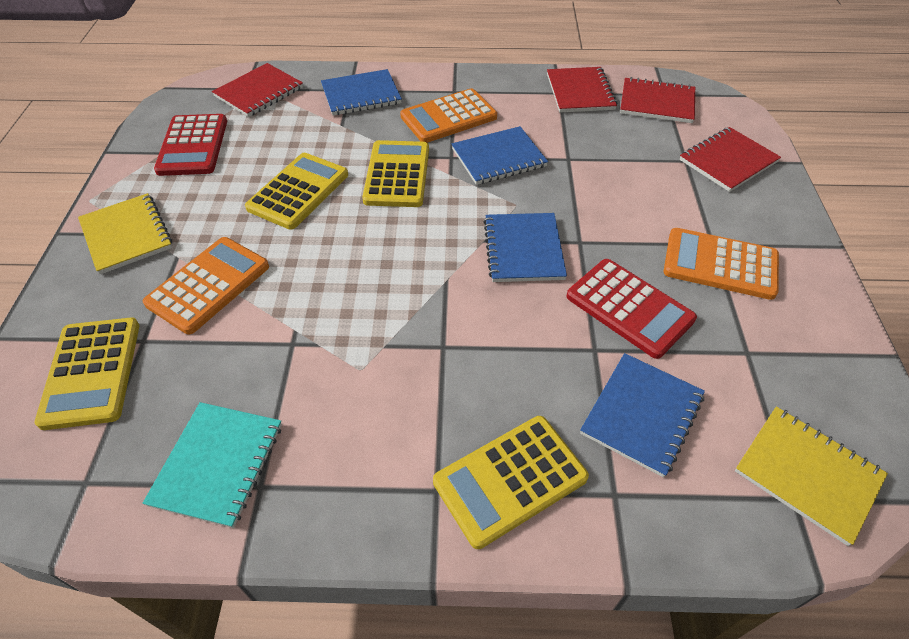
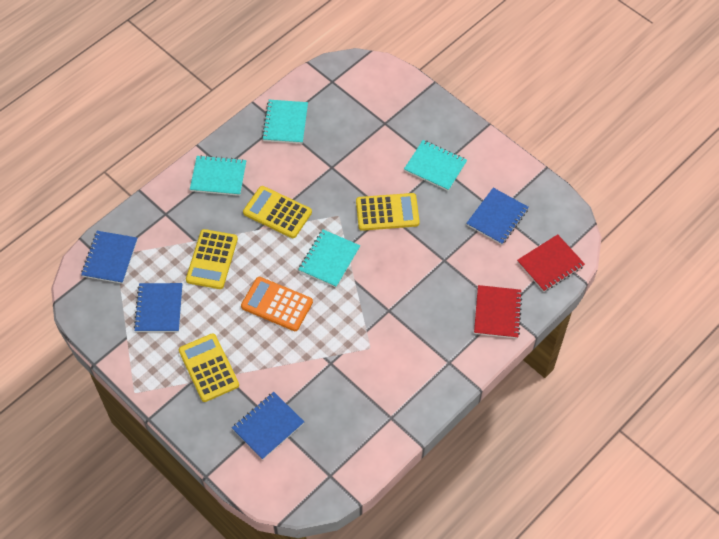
orange calculator: 3 -> 1
red calculator: 2 -> 0
red notebook: 4 -> 2
turquoise notebook: 1 -> 4
yellow notebook: 2 -> 0

